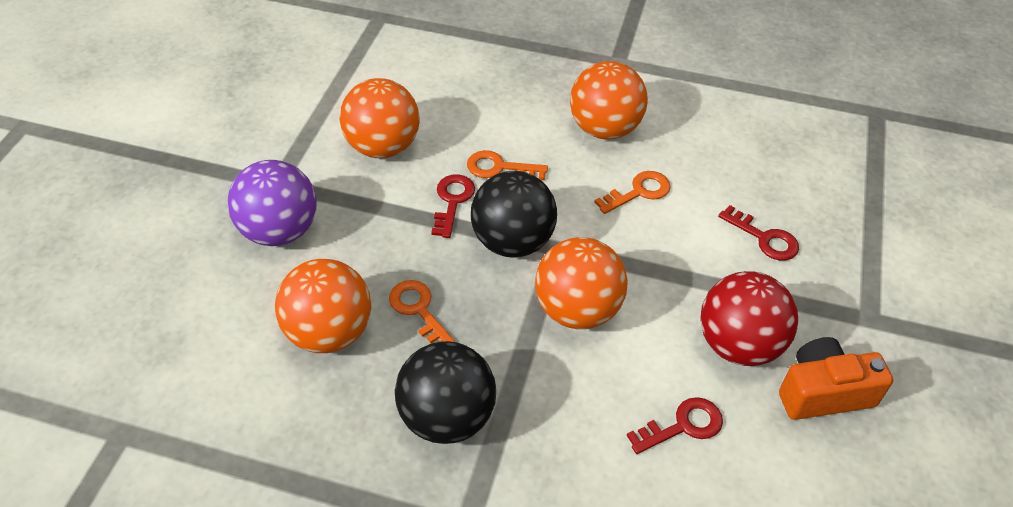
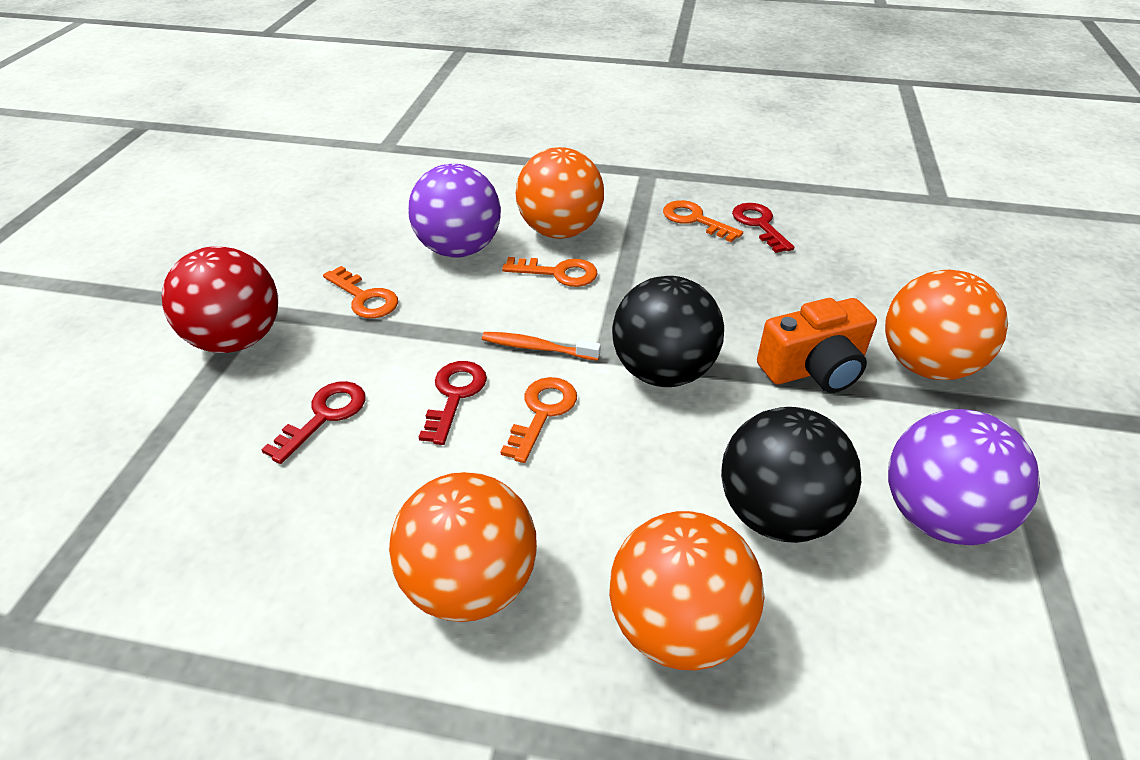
orange key: 3 -> 4
orange toothbrush: 0 -> 1
purple ball: 1 -> 2

